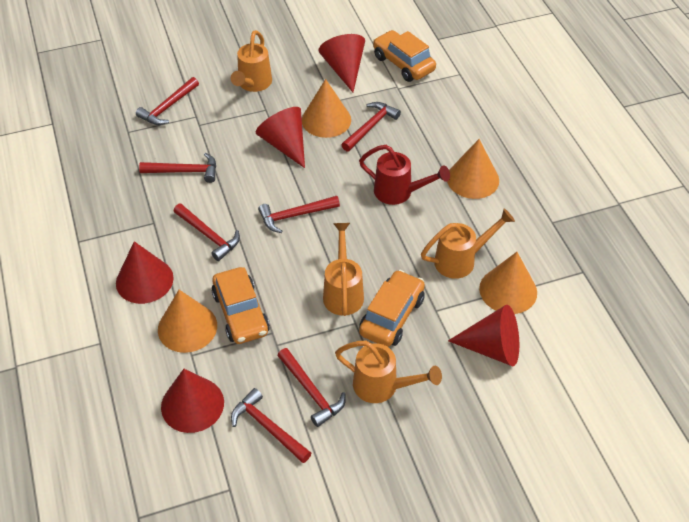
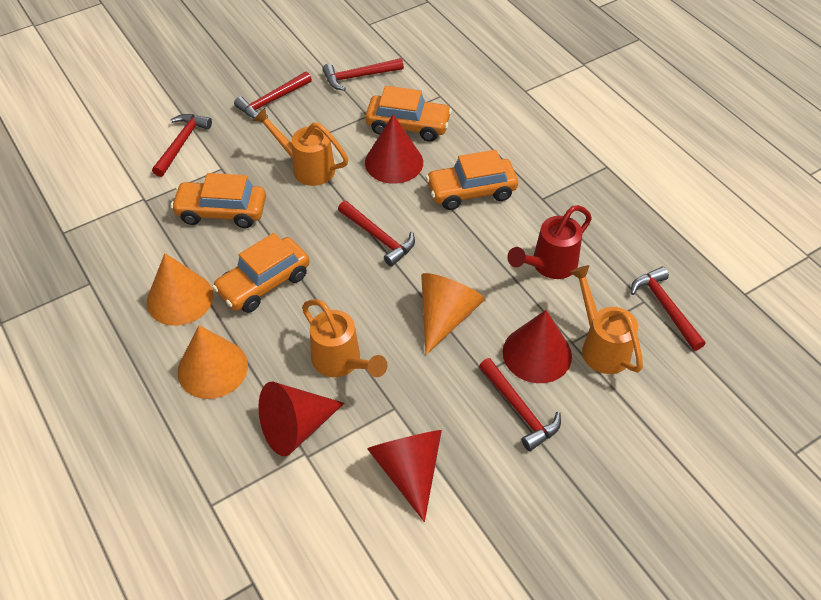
orange car: 3 -> 4
orange cone: 4 -> 3
orange watering can: 4 -> 3
red cone: 5 -> 4
red hammer: 7 -> 6

